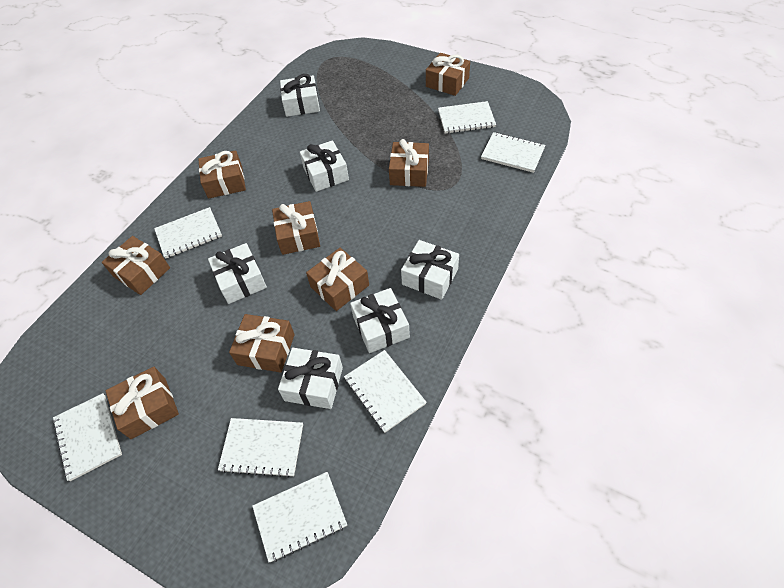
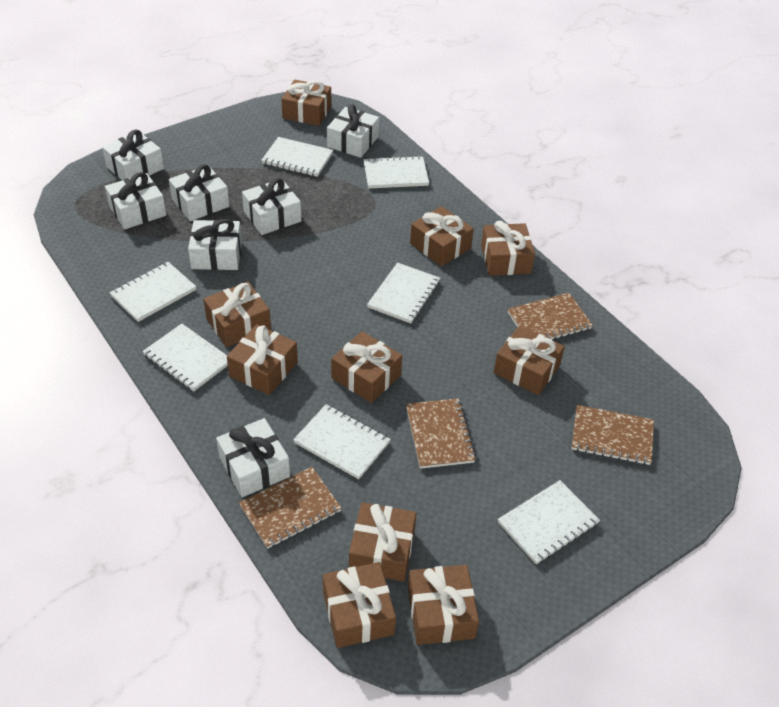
brown gift: 8 -> 10
brown notebook: 0 -> 4
white gift: 6 -> 7

